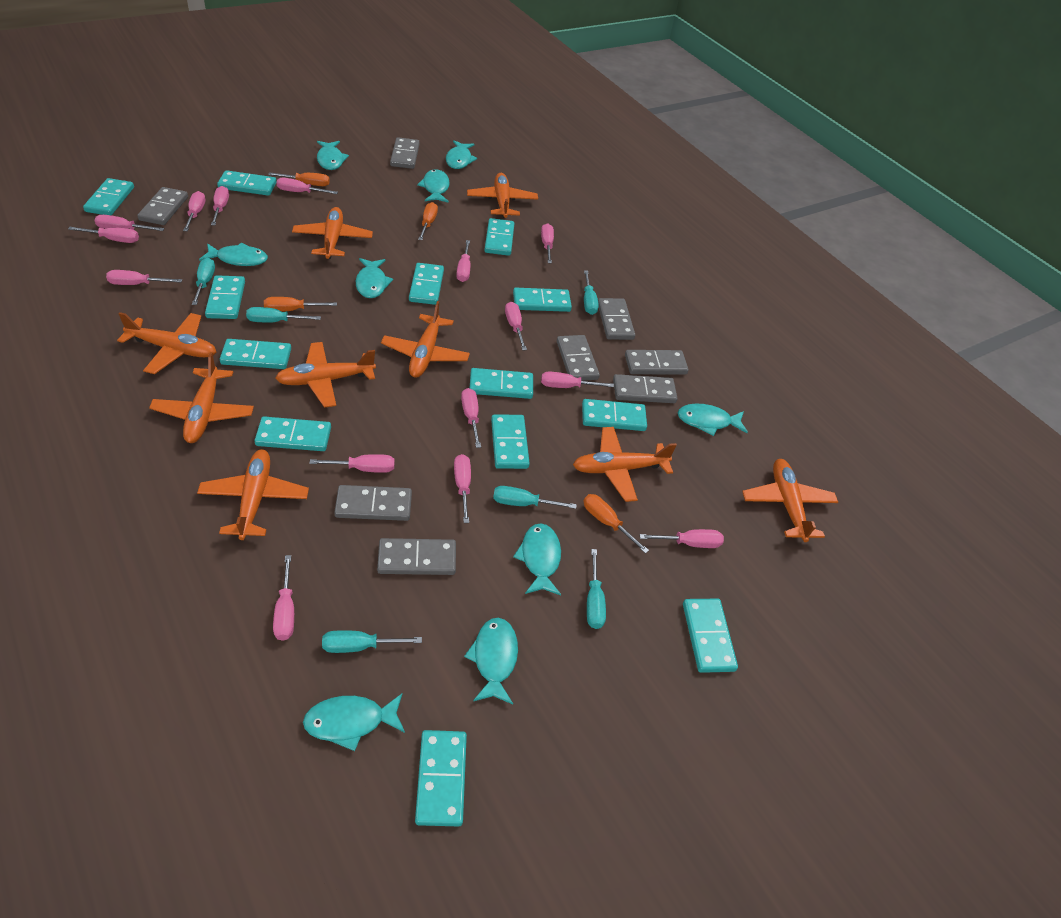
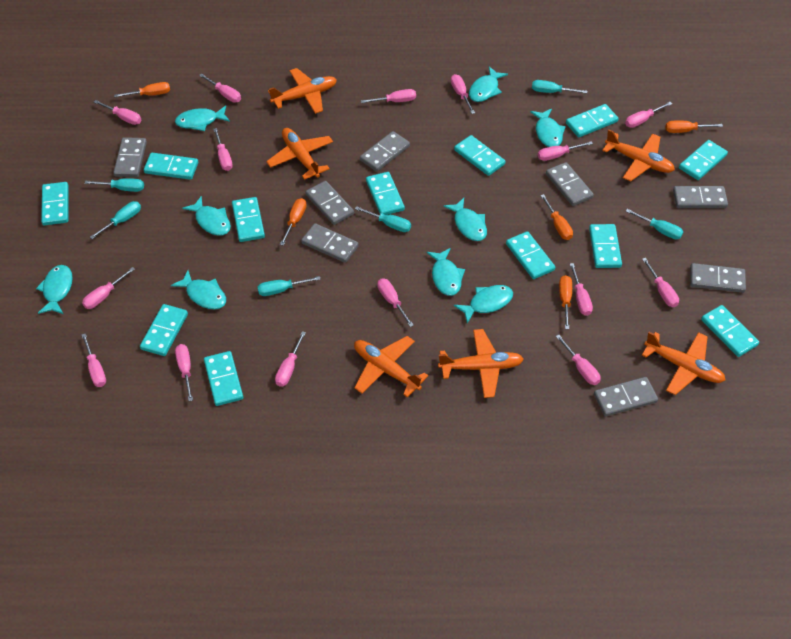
orange plane: 9 -> 6
orange screwdriver: 4 -> 5
turquoise domino: 13 -> 12

